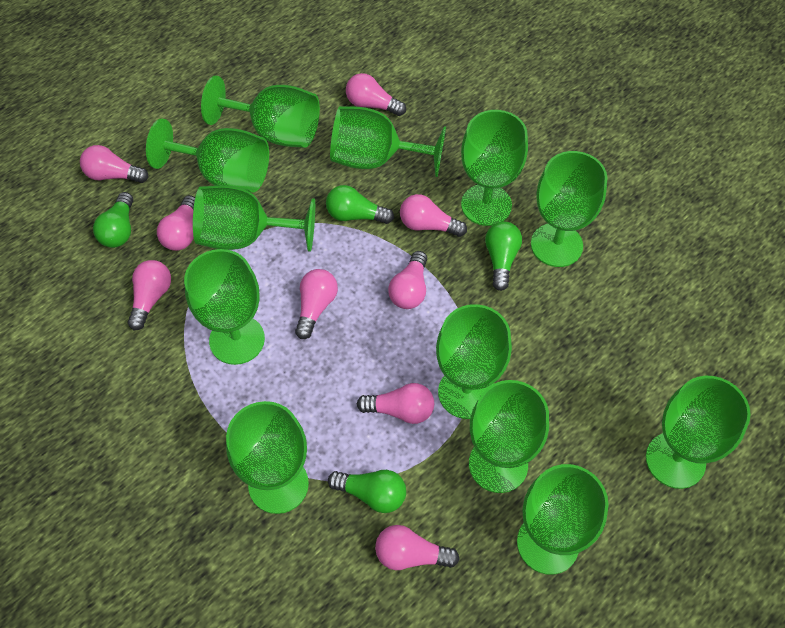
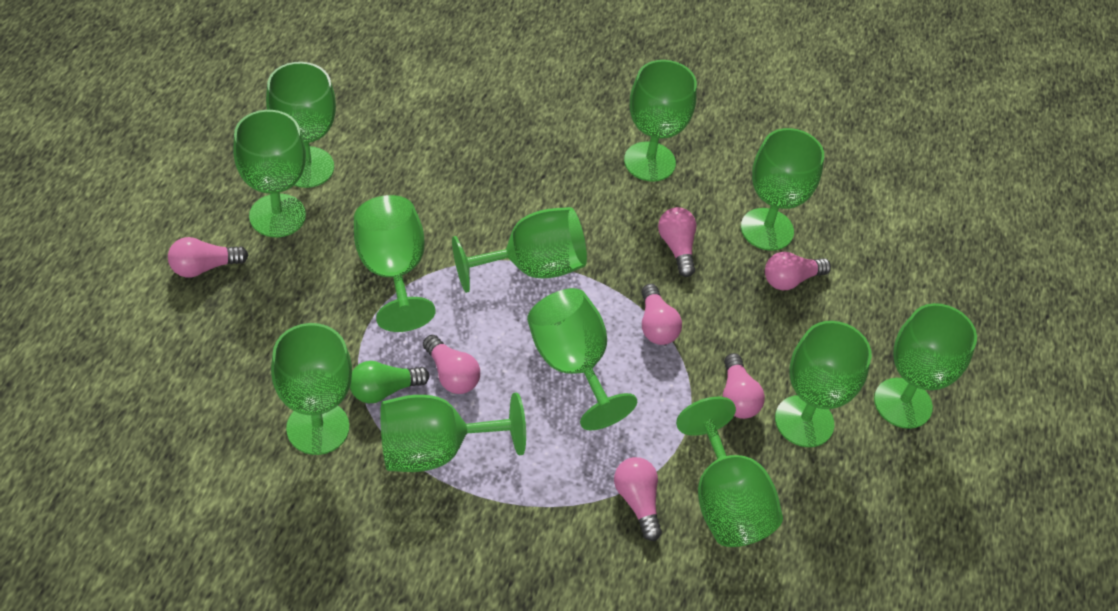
green light bulb: 4 -> 1
pink light bulb: 9 -> 7

